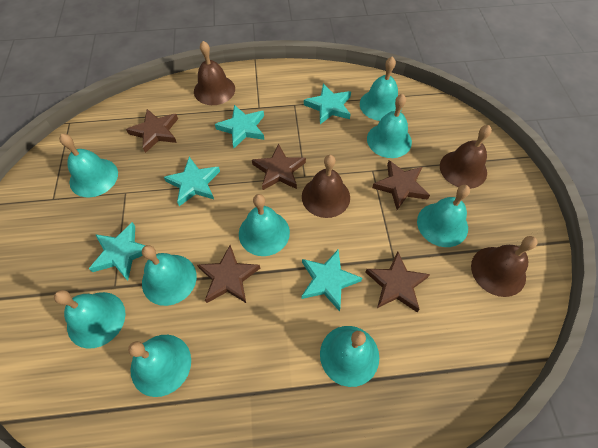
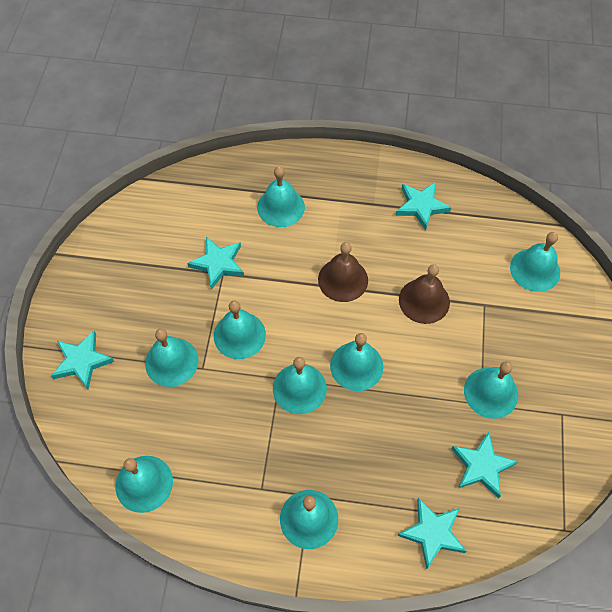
brown bell: 4 -> 2
brown star: 5 -> 0

